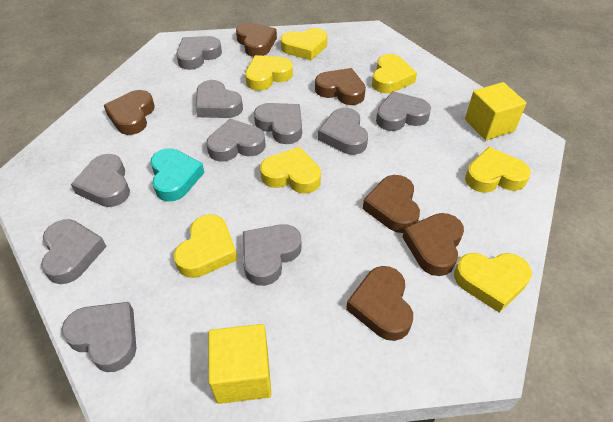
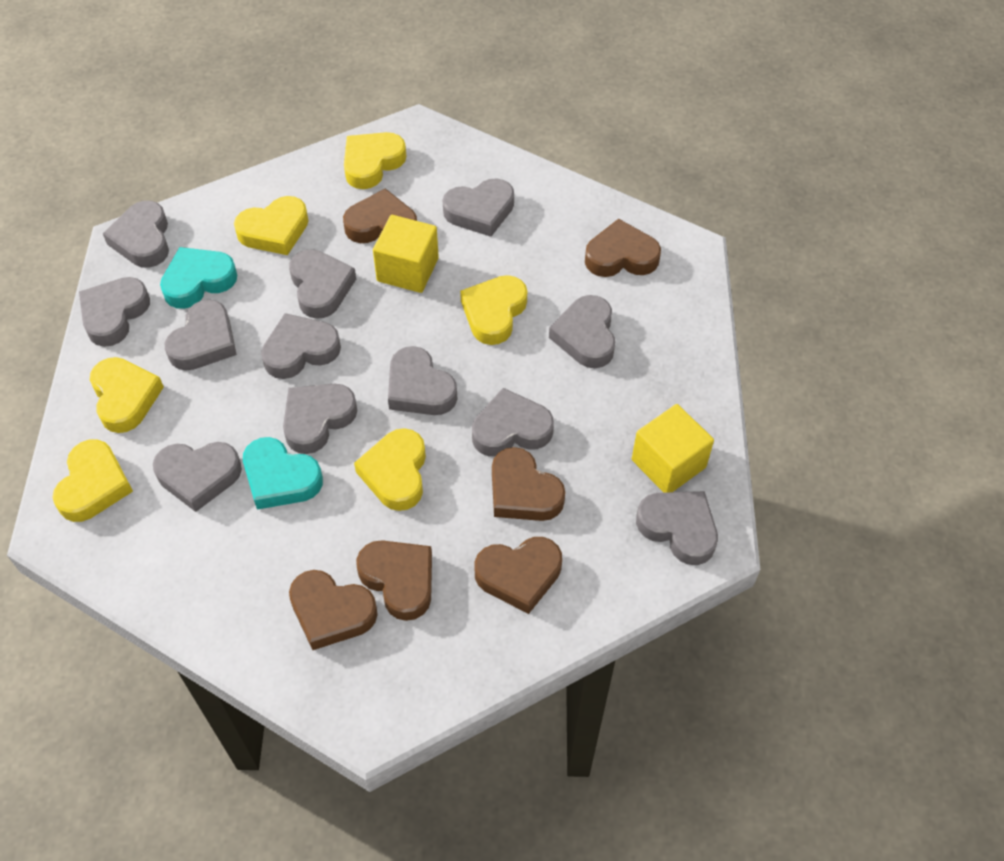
grey heart: 10 -> 12
turquoise heart: 1 -> 2
yellow heart: 7 -> 6

